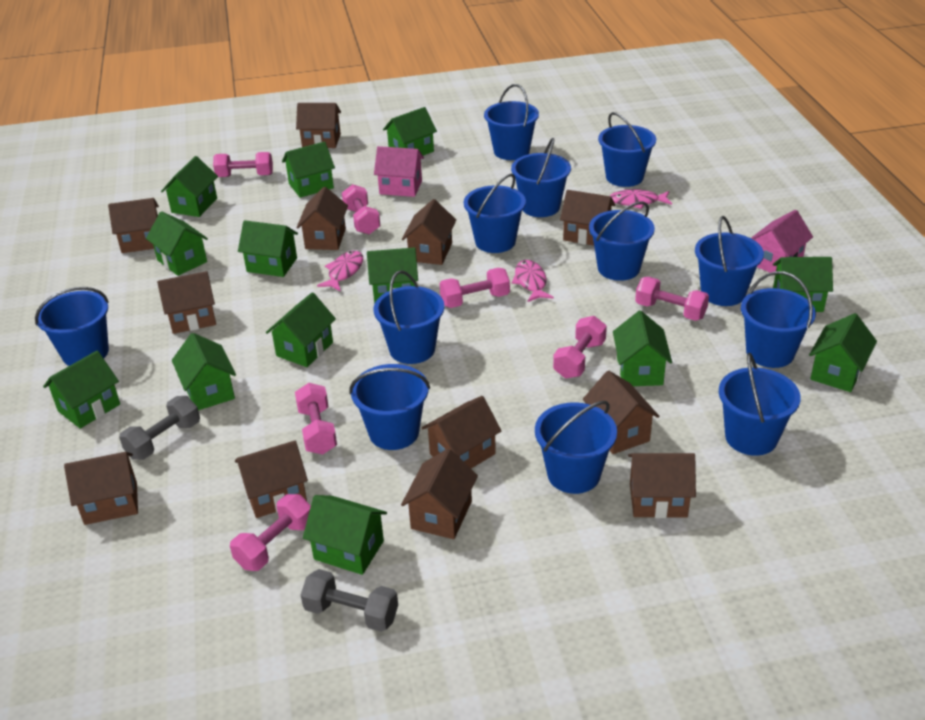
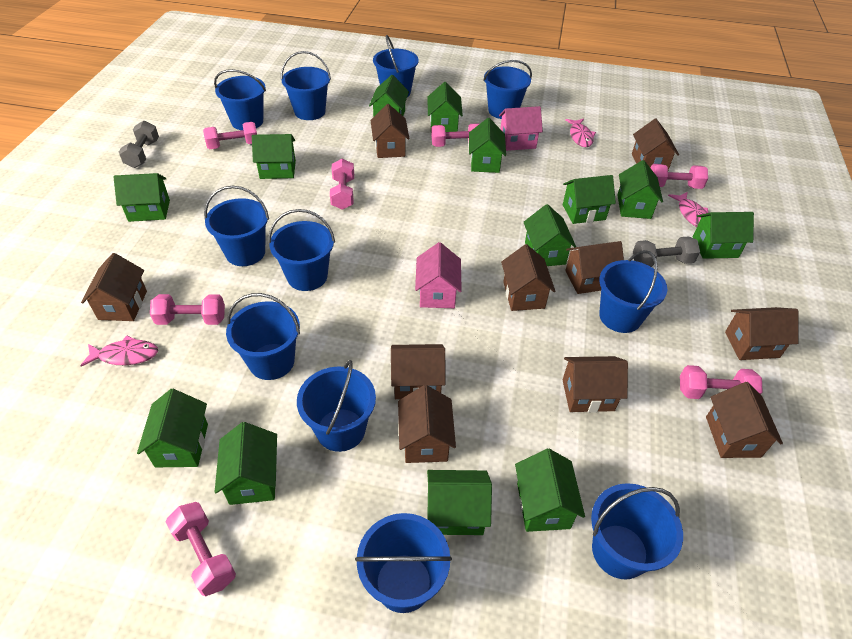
blue bucket: 12 -> 11
brown house: 12 -> 10

